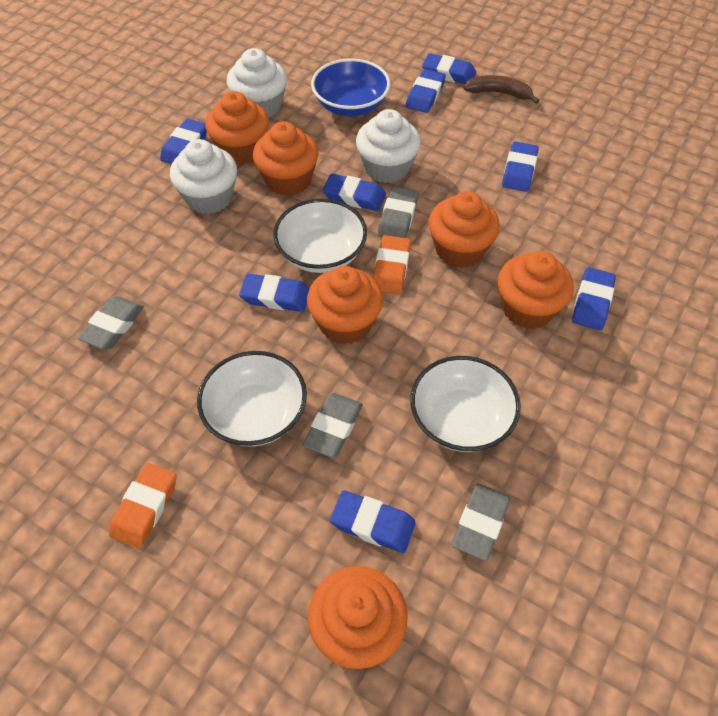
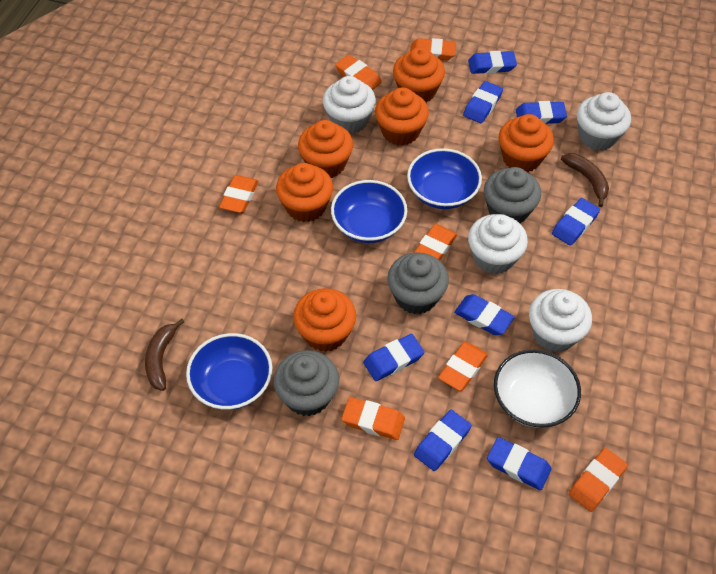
blue bowl: 1 -> 3
brown banana: 1 -> 2
grey cupcake: 0 -> 3
grey eraser: 4 -> 0
orange eraser: 2 -> 7
white bowl: 3 -> 1
white cupcake: 3 -> 4

